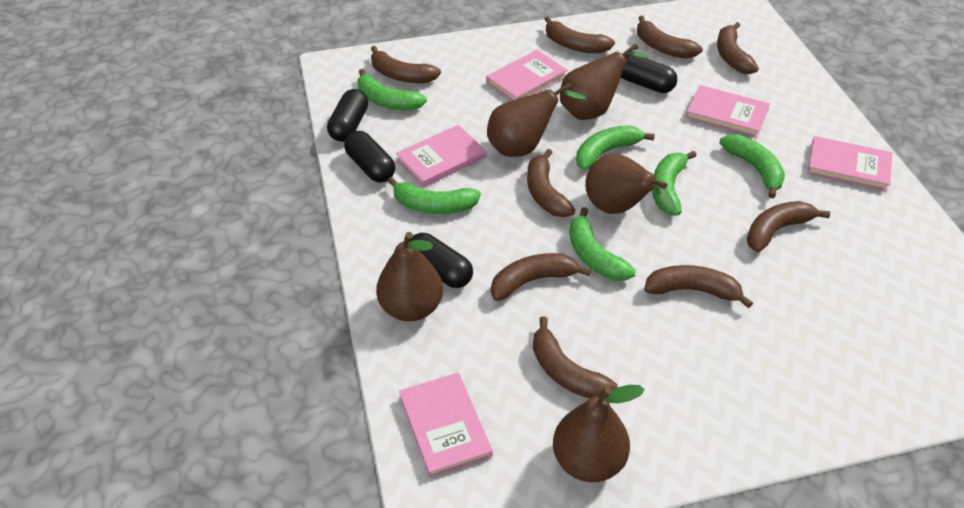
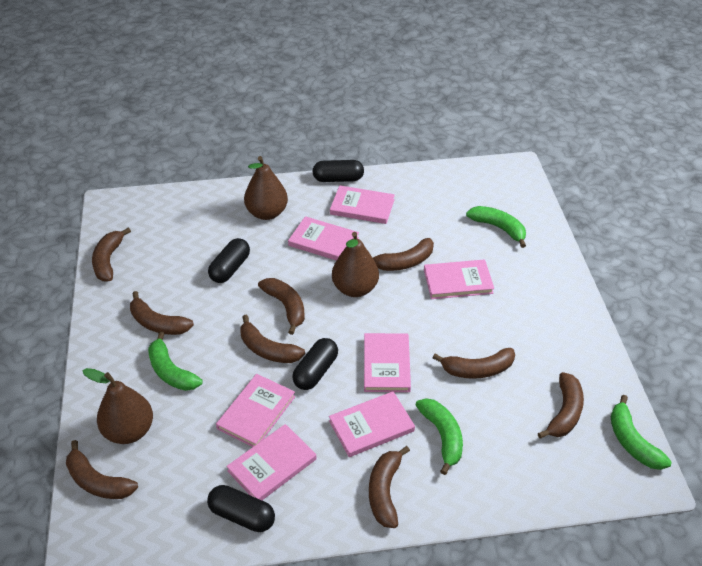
brown pear: 5 -> 3
green banana: 6 -> 4
pink book: 5 -> 7

